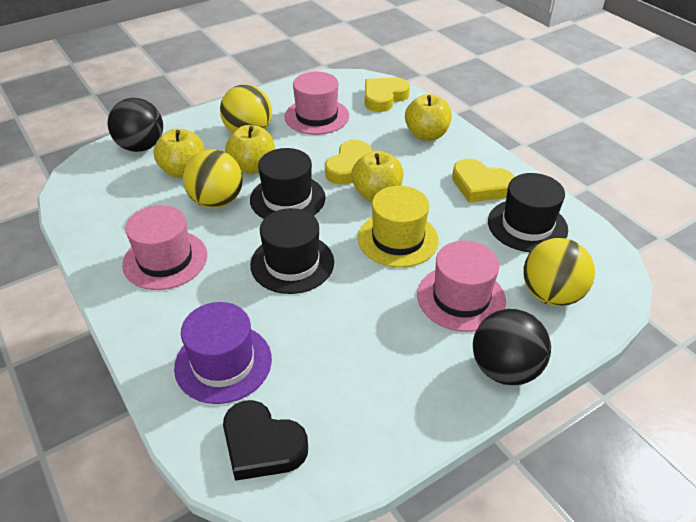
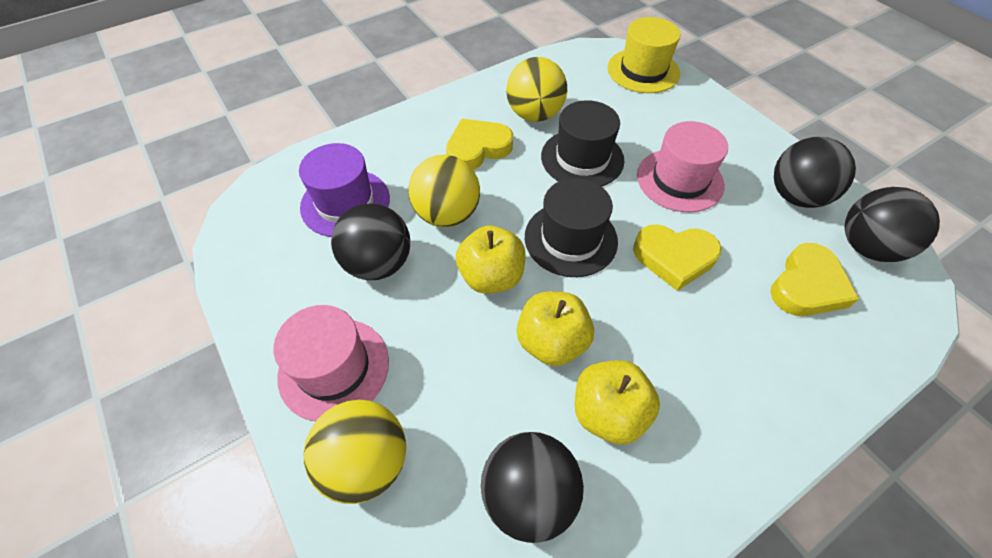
black ball: 2 -> 4
black hat: 3 -> 2
black heart: 1 -> 0
pink hat: 3 -> 2
yellow apple: 4 -> 3

